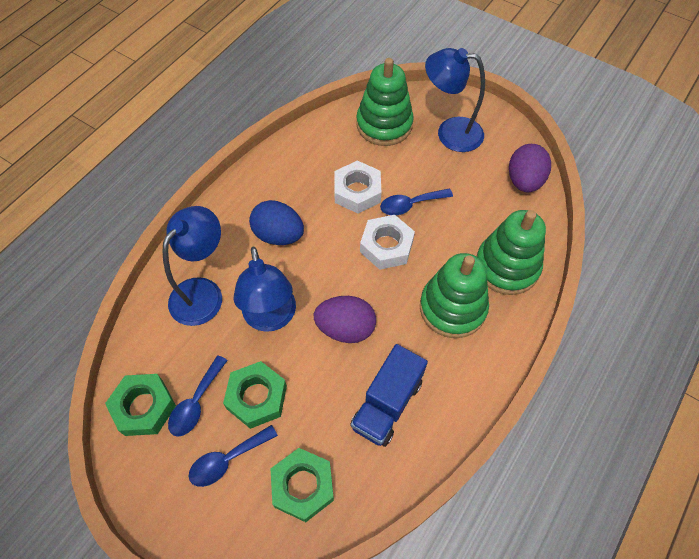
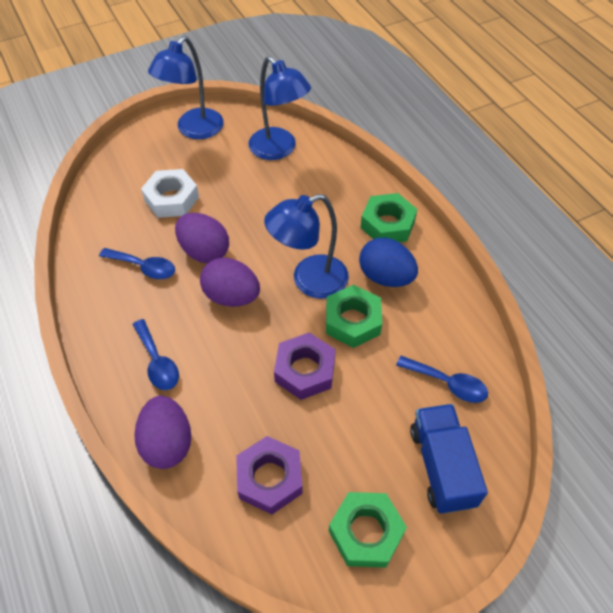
green stacking toy: 3 -> 0
purple egg: 2 -> 3
purple nut: 0 -> 2
white nut: 2 -> 1

